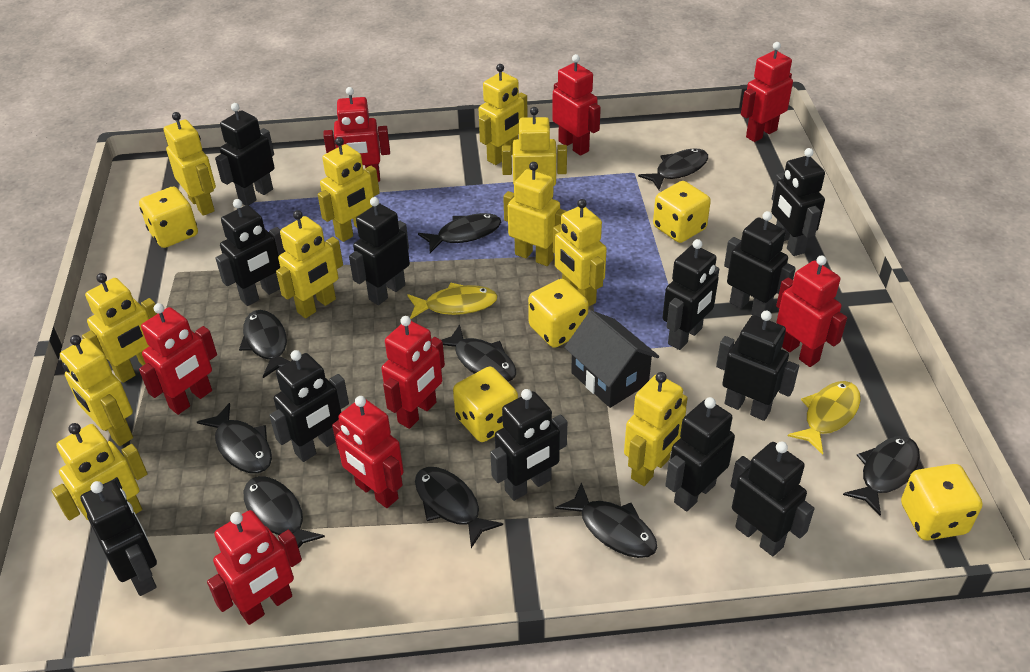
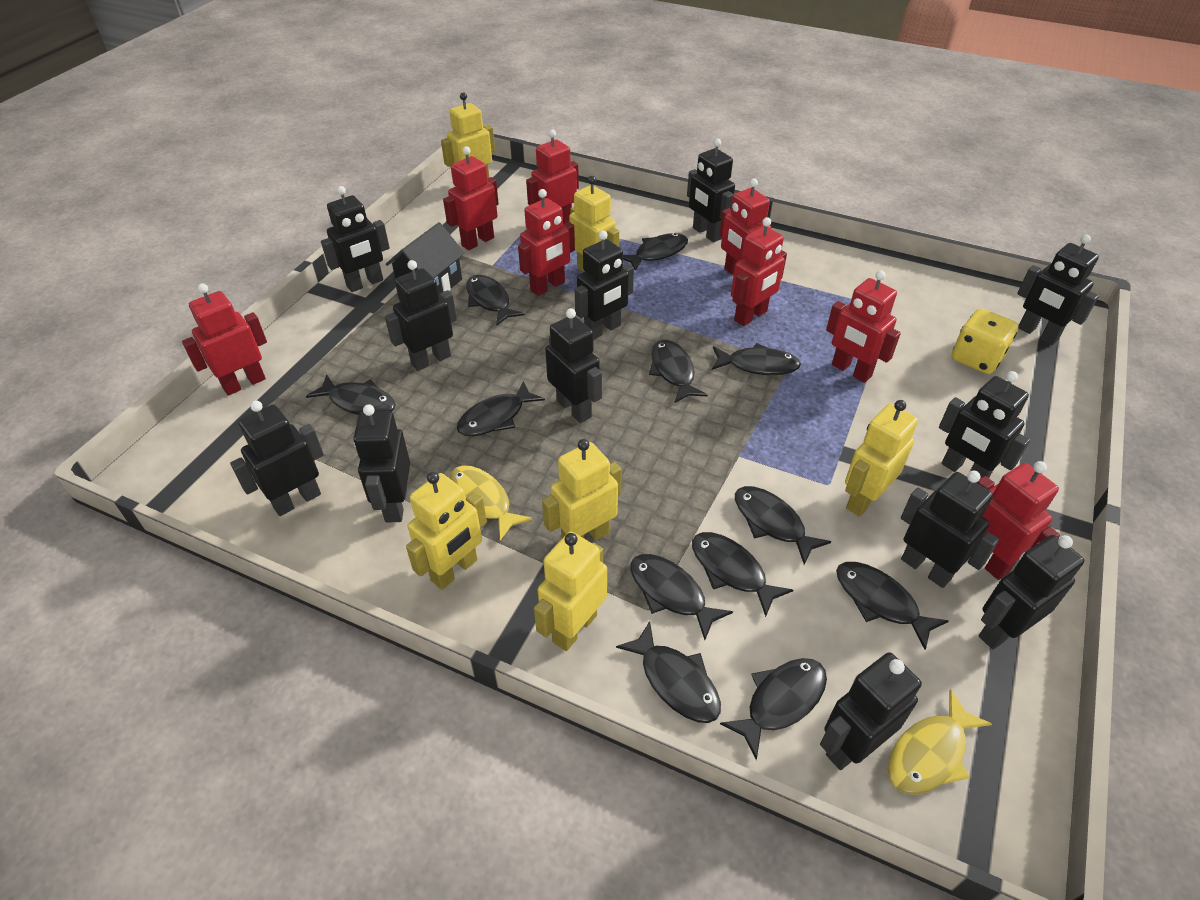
black fish: 9 -> 12
yellow dice: 5 -> 1
yellow robot: 11 -> 6

